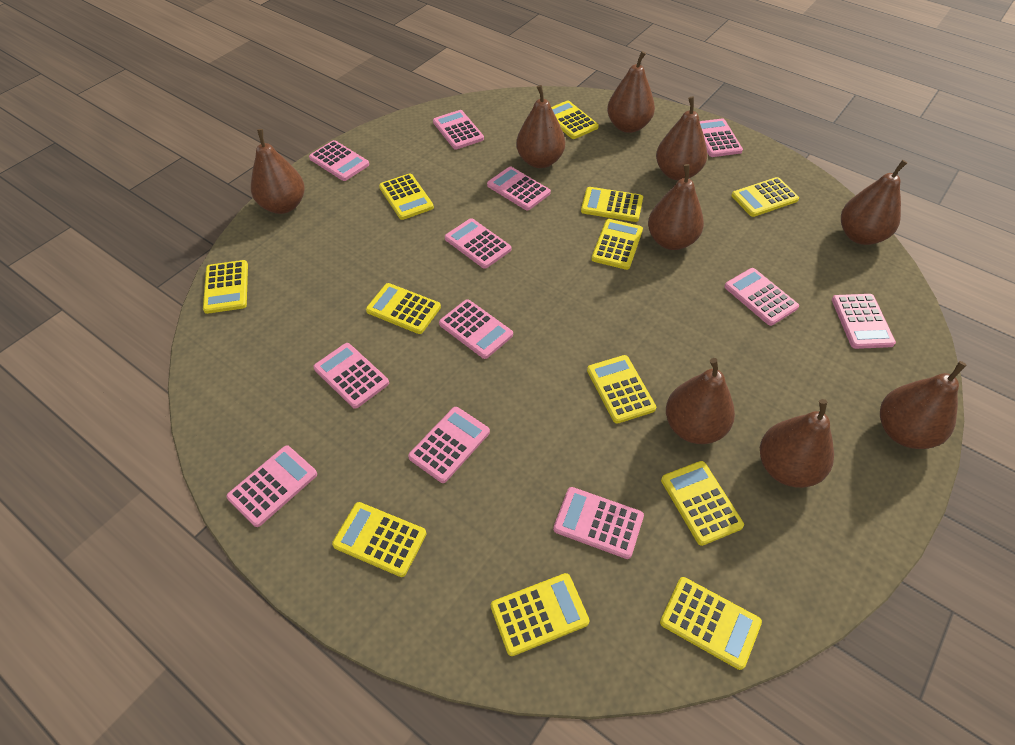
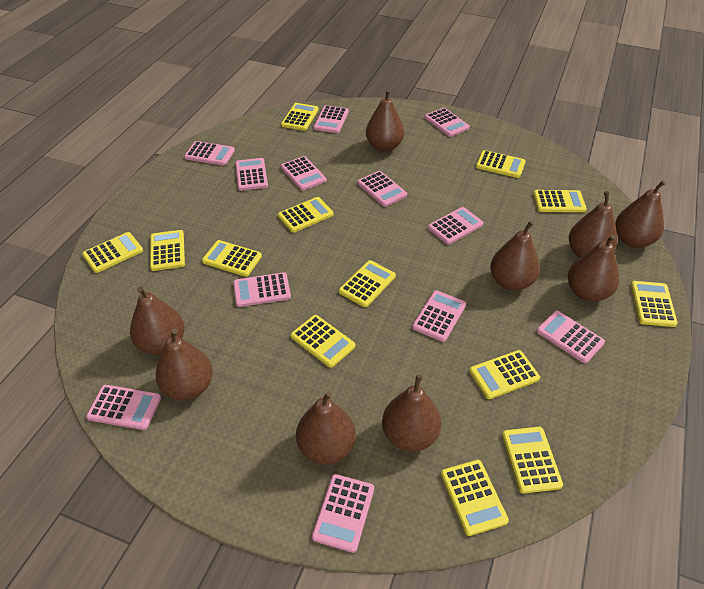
yellow calculator: 12 -> 13

